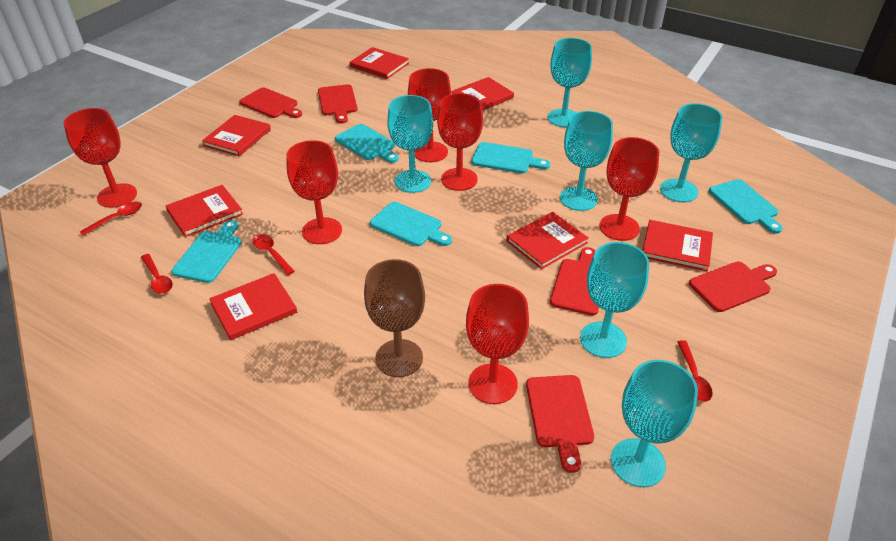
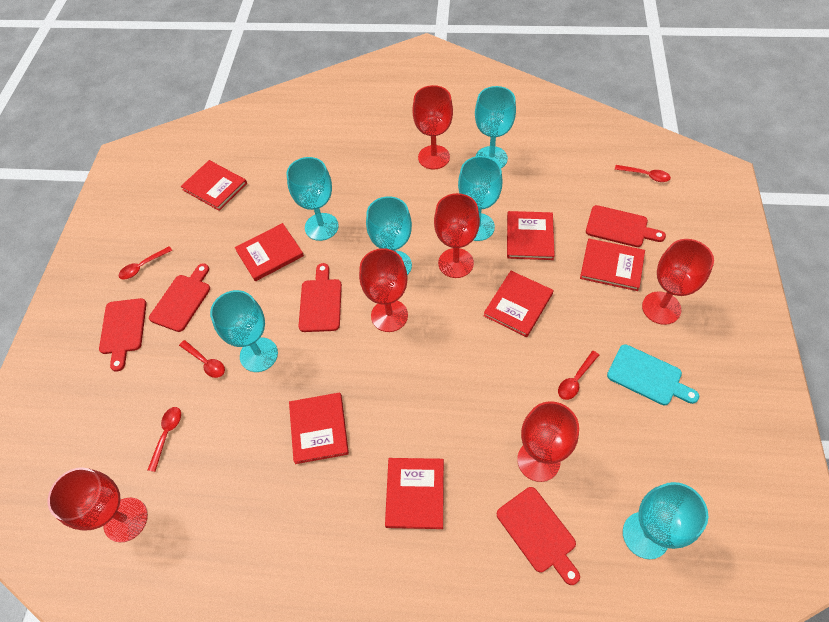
brown goblet: 1 -> 0
red spoon: 4 -> 5
turquoise cutting board: 5 -> 1

